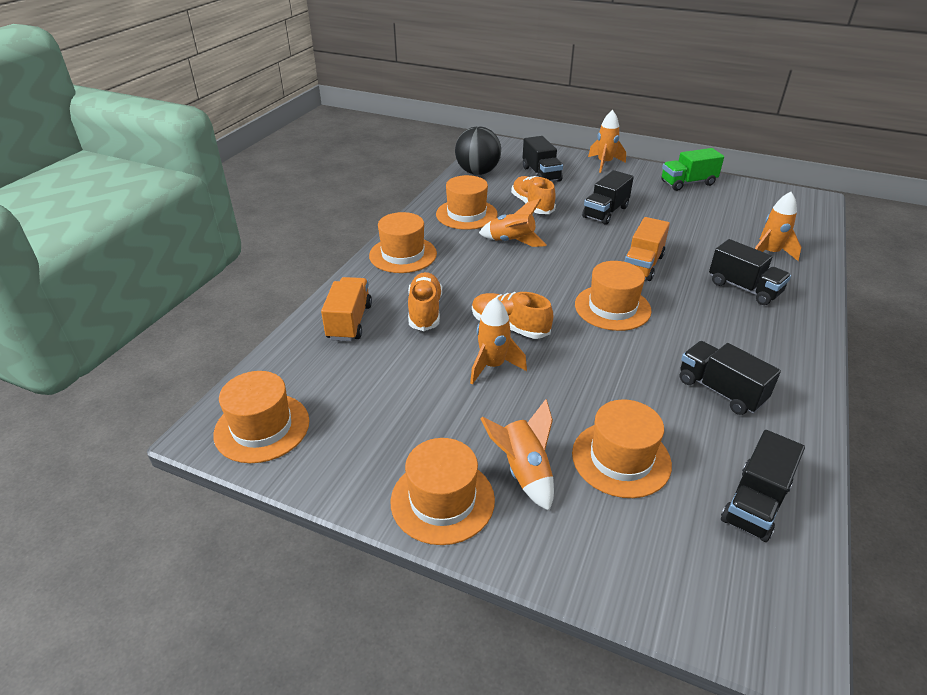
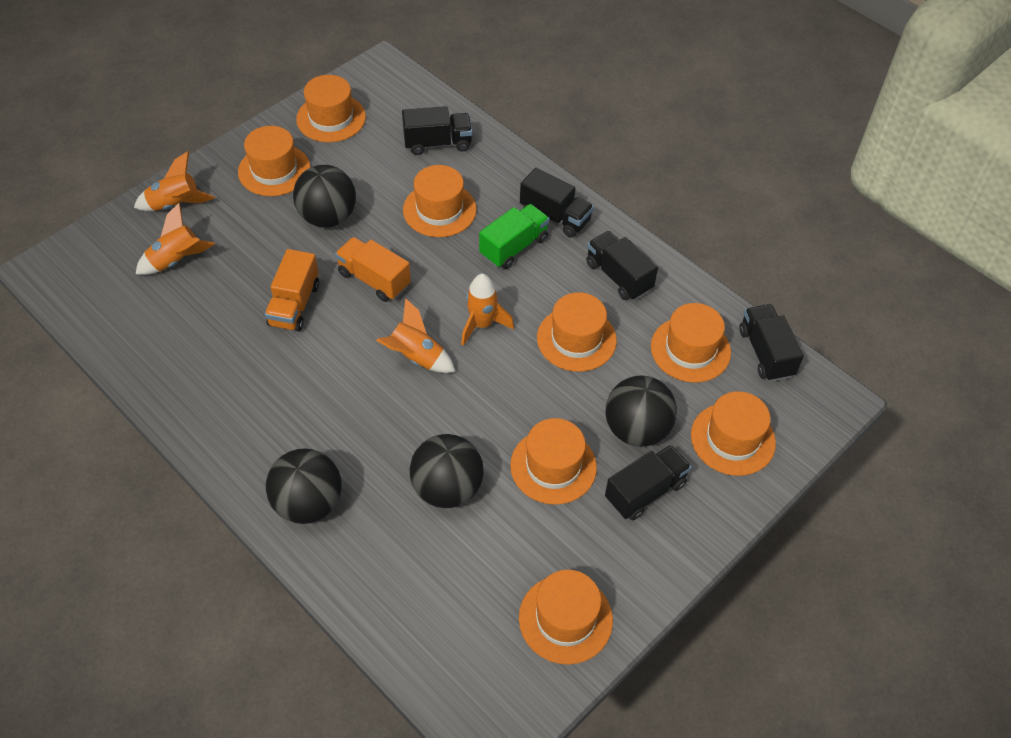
black ball: 1 -> 4
orange hat: 6 -> 8
orange rocket: 5 -> 4
orange shoe: 3 -> 0

